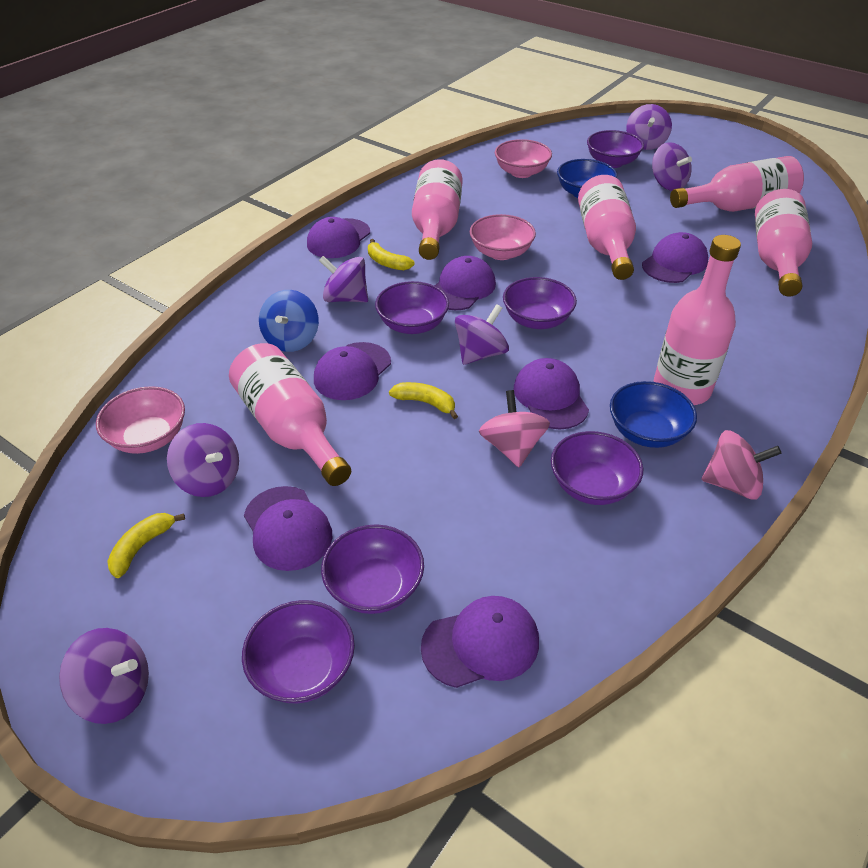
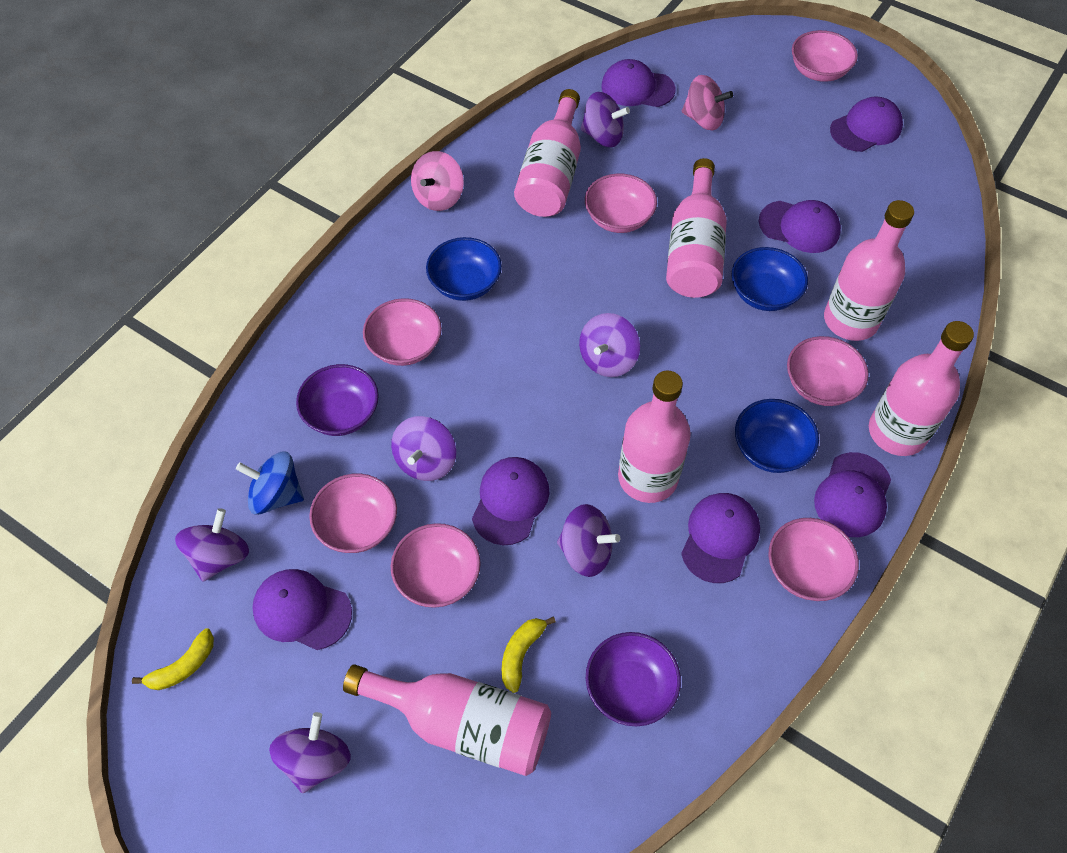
blue bowl: 2 -> 3
pink bowl: 3 -> 7
purple bowl: 6 -> 2
yellow banana: 3 -> 2

